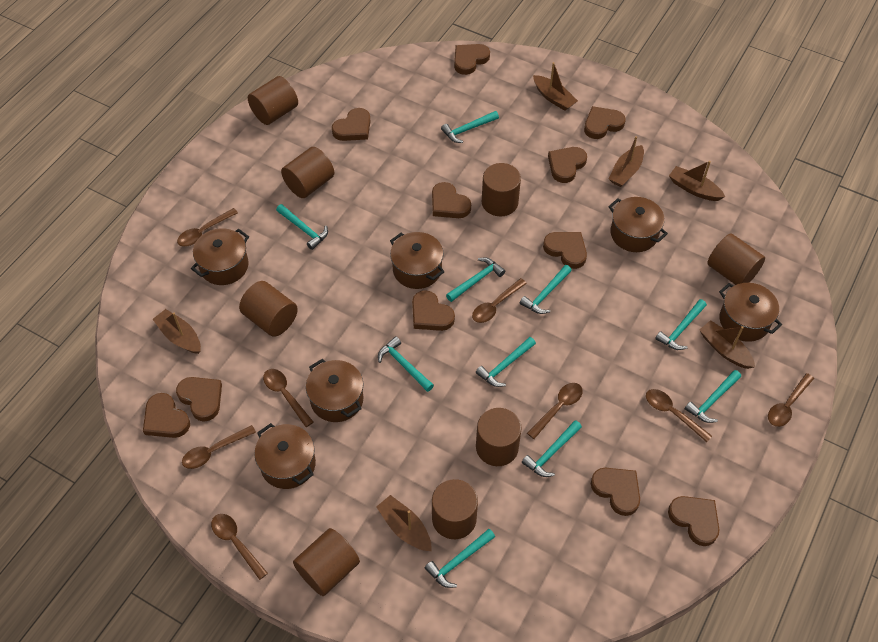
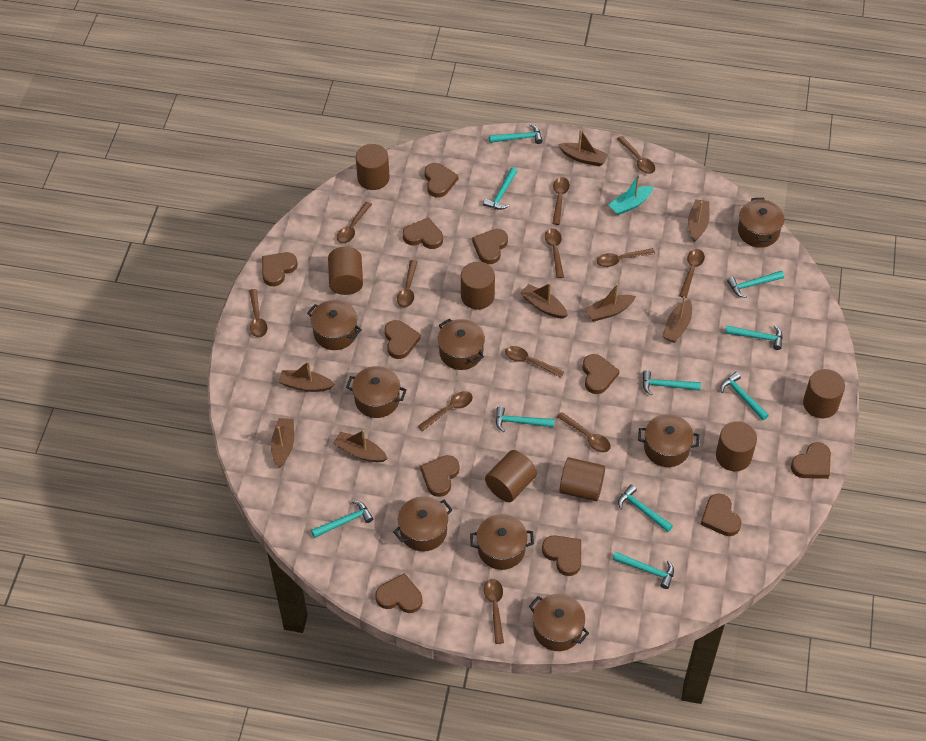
brown boat: 6 -> 8
brown cylinder: 8 -> 7
brown pot: 6 -> 8
brown spoon: 8 -> 12
turquoise boat: 0 -> 1

